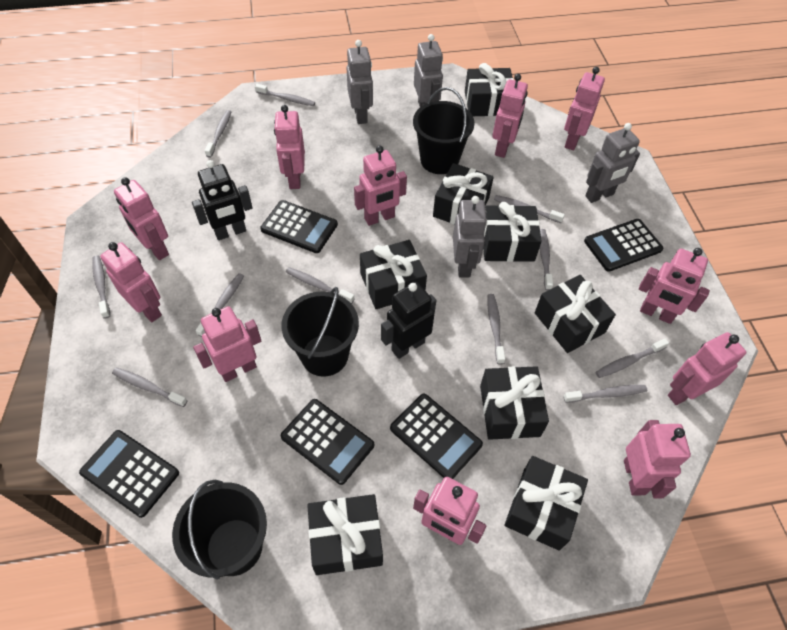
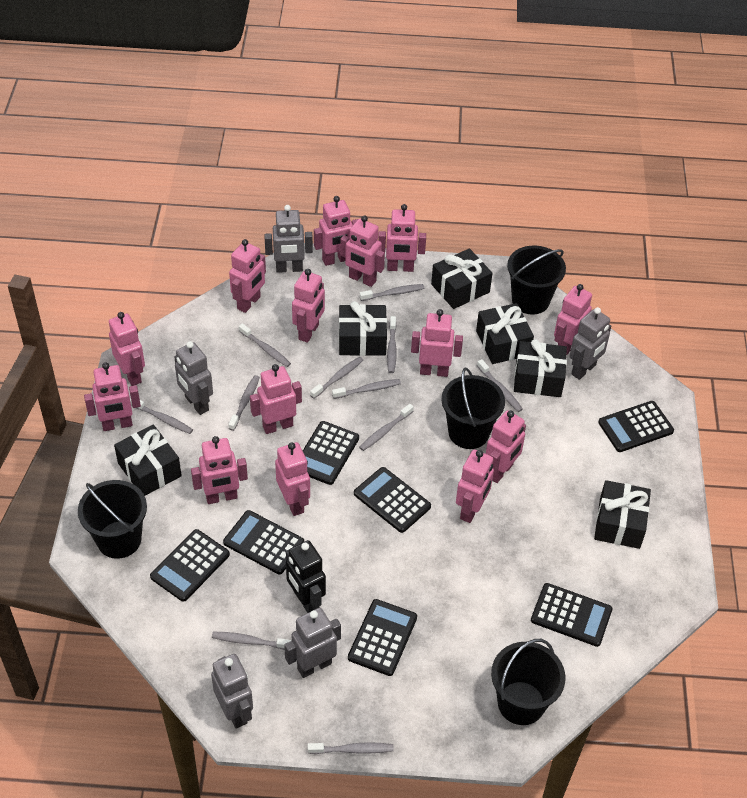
black bucket: 3 -> 4
black calculator: 5 -> 7
black gift: 8 -> 6
black robot: 2 -> 1
grey robot: 4 -> 5
pink robot: 11 -> 14

